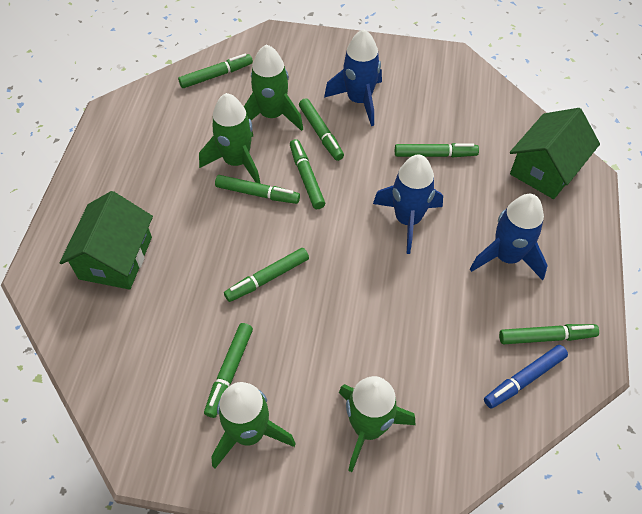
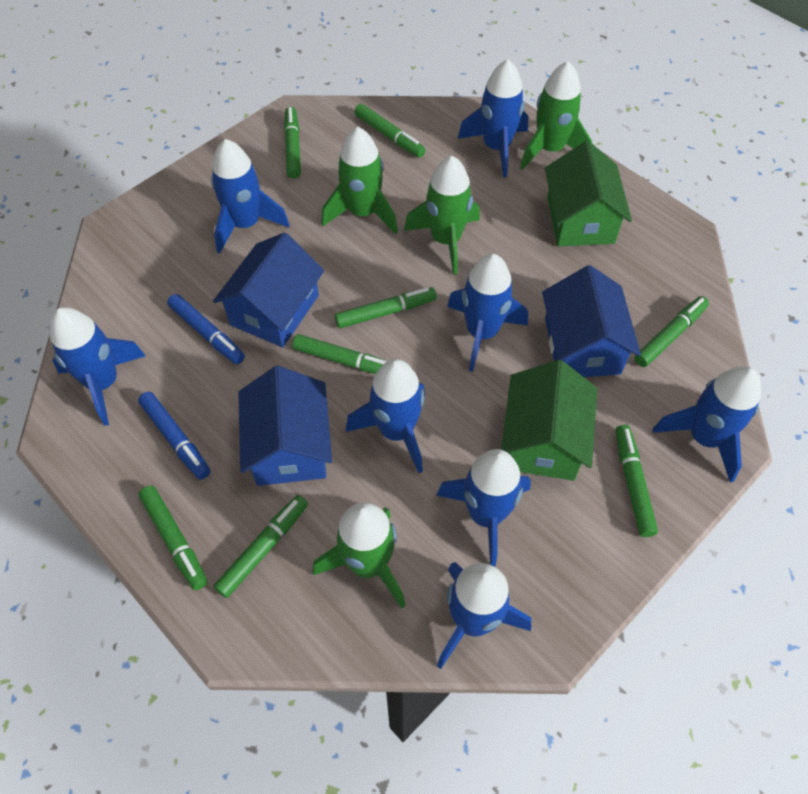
blue house: 0 -> 3
blue marker: 1 -> 2
blue rocket: 3 -> 8

